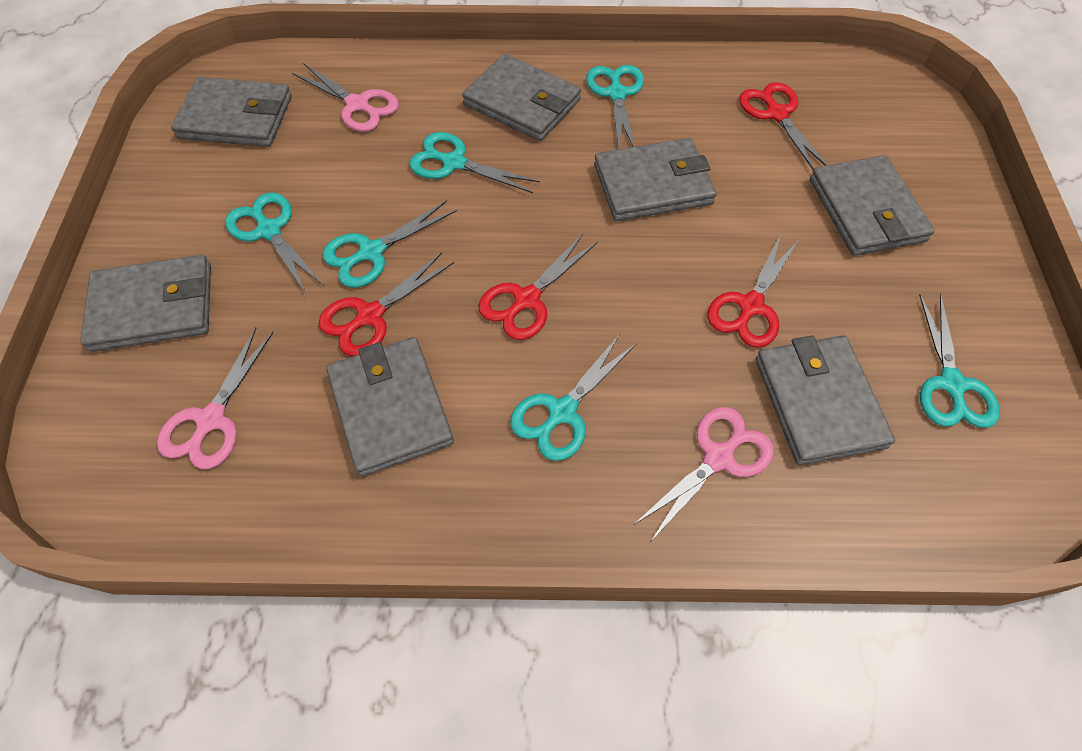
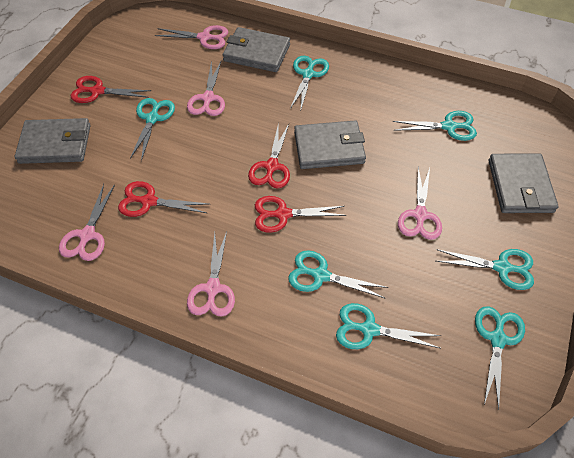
grey wallet: 7 -> 4
pink scissors: 3 -> 5
turquoise scissors: 6 -> 7

